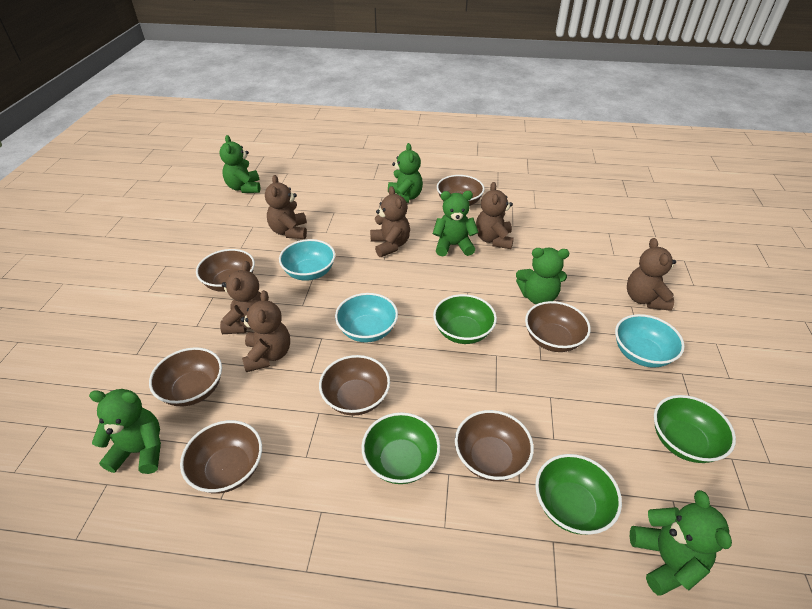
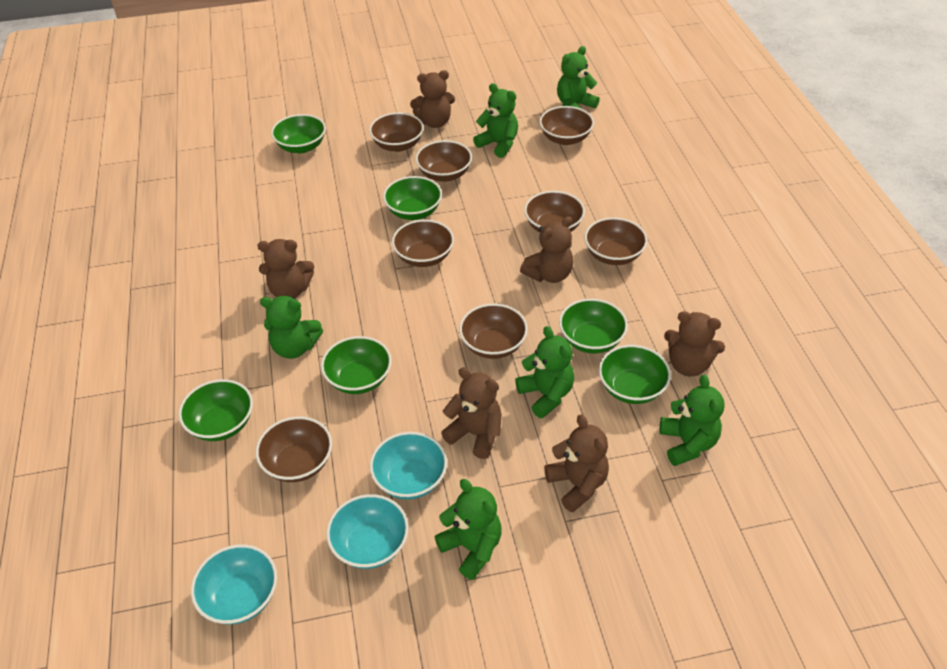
brown bowl: 7 -> 8
green bowl: 4 -> 6

